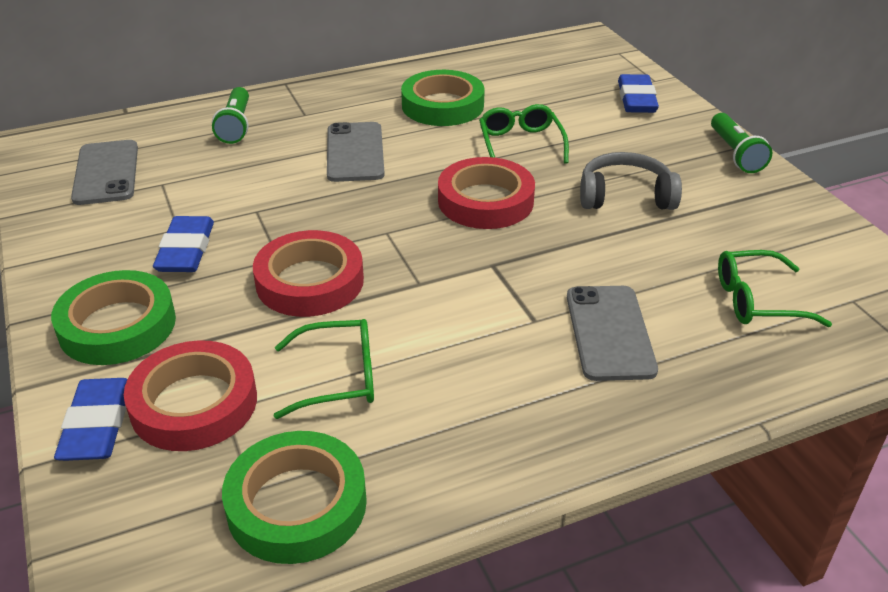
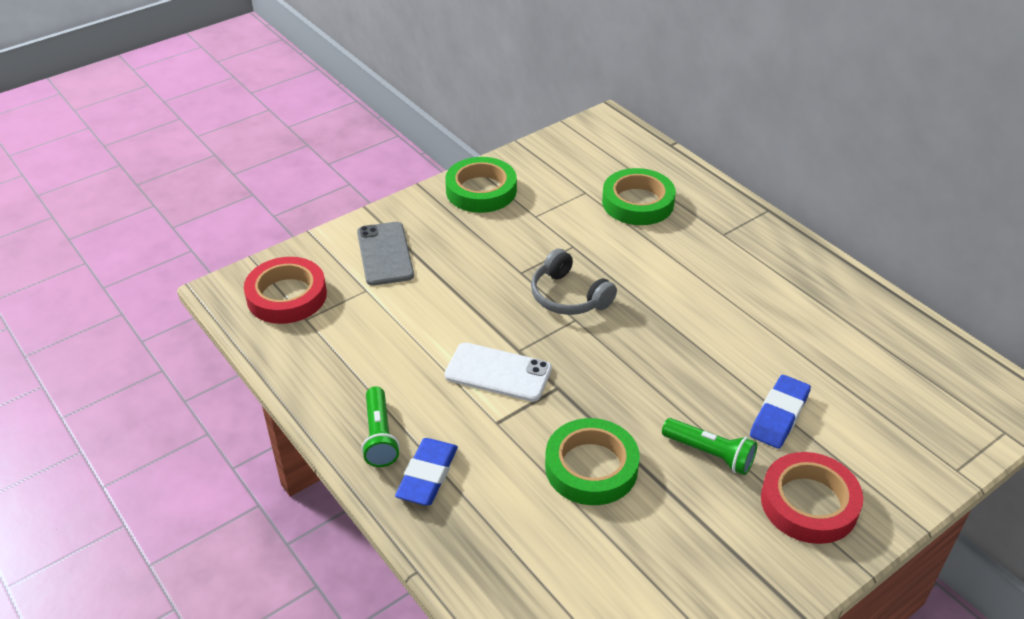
blue eraser: 3 -> 2
green glasses: 3 -> 0
grey phone: 3 -> 1
red tape: 3 -> 2
white phone: 0 -> 1

